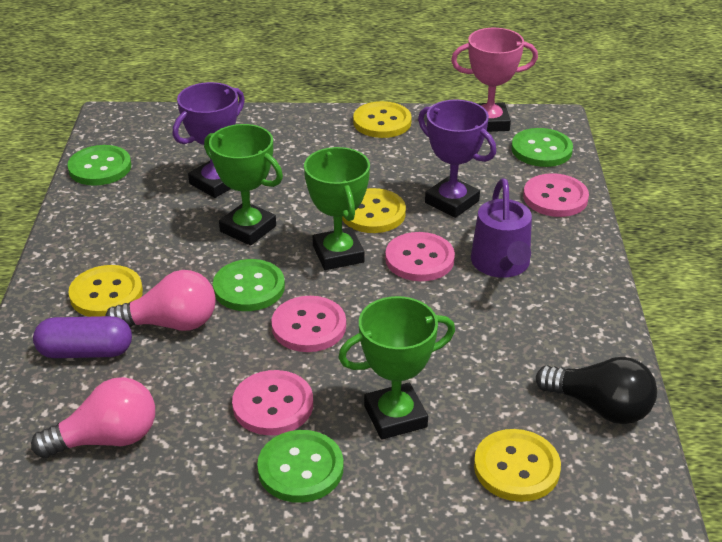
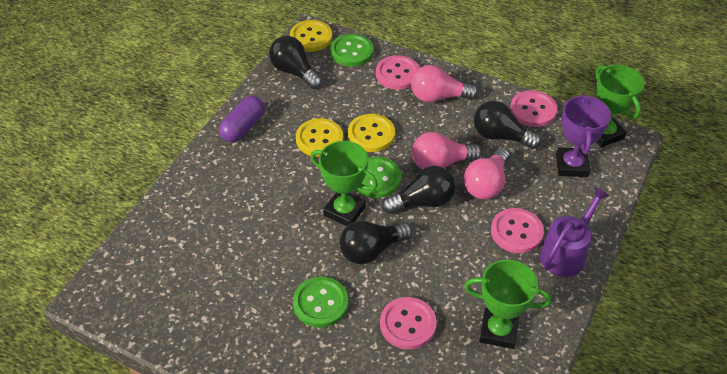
black light bulb: 1 -> 4
green button: 4 -> 3
pink light bulb: 2 -> 3
pink trophy: 1 -> 0
purple trophy: 2 -> 1
yellow button: 4 -> 3

